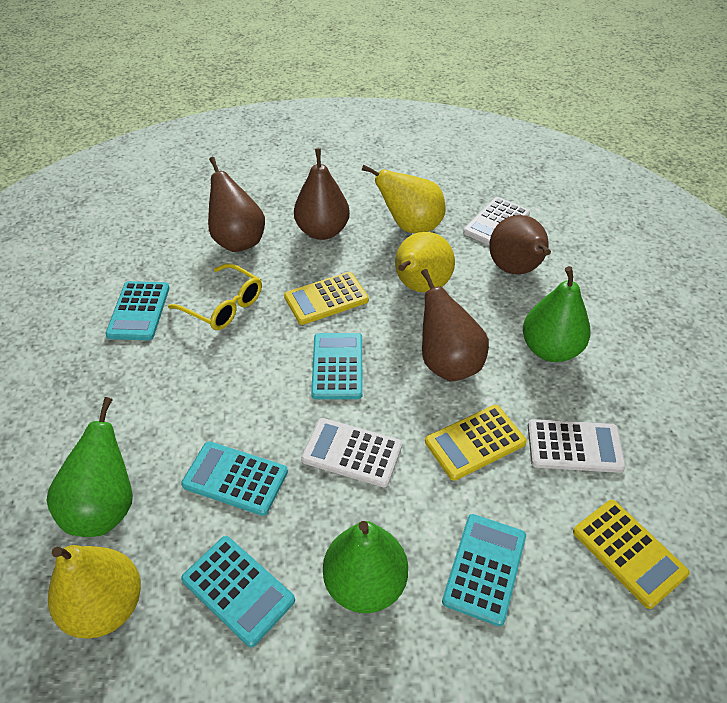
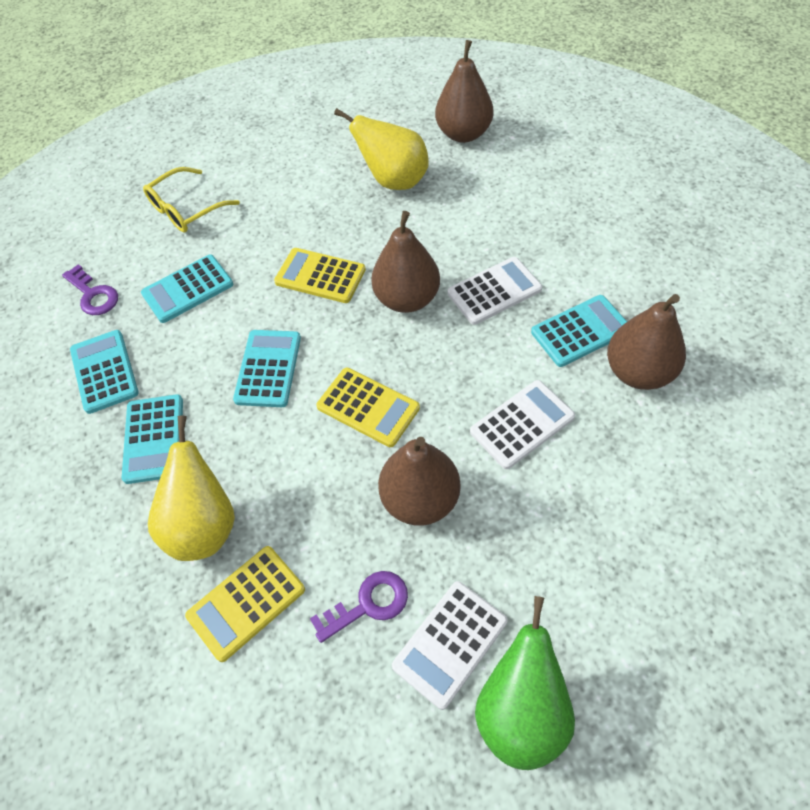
green pear: 3 -> 1
purple key: 0 -> 2
yellow pear: 3 -> 2

